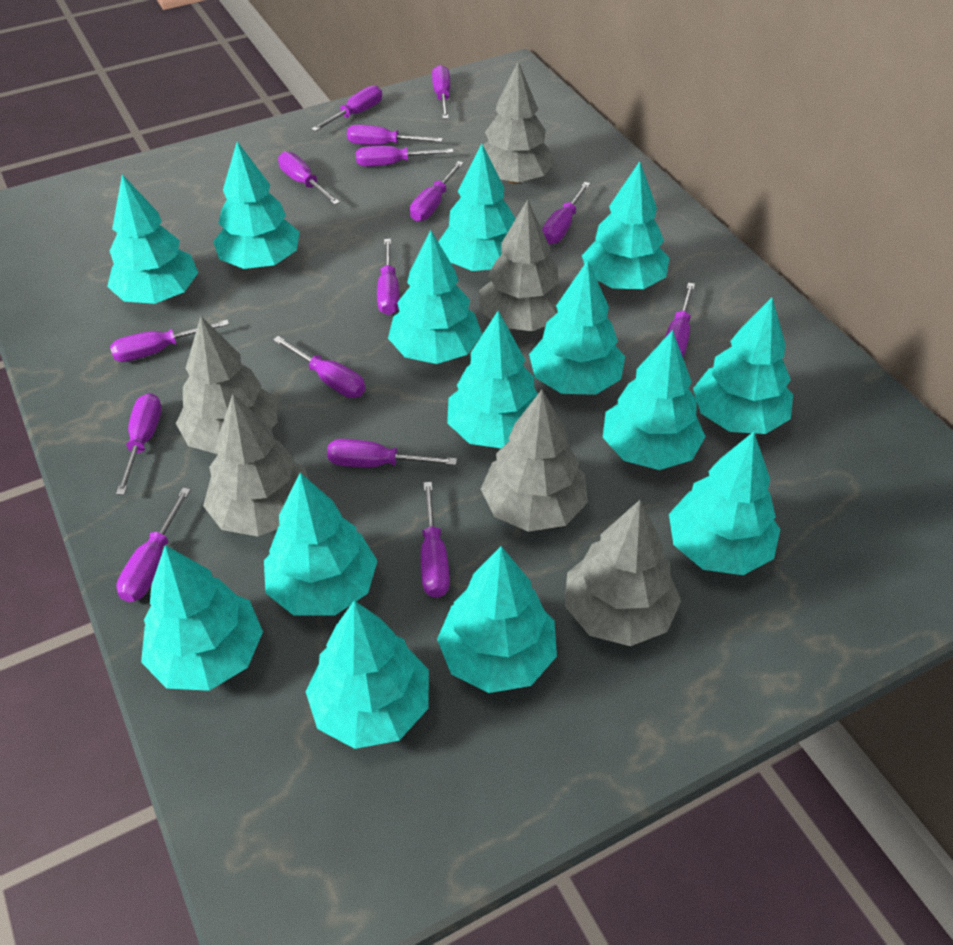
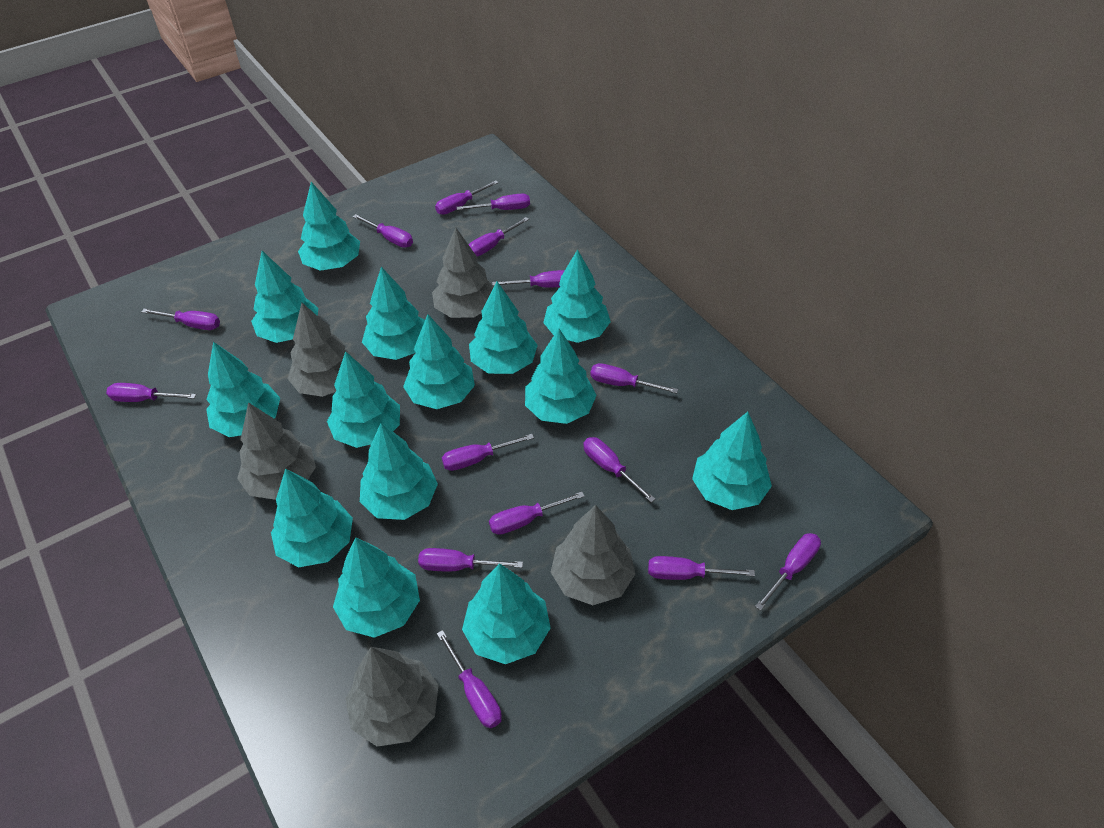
grey tree: 6 -> 5

